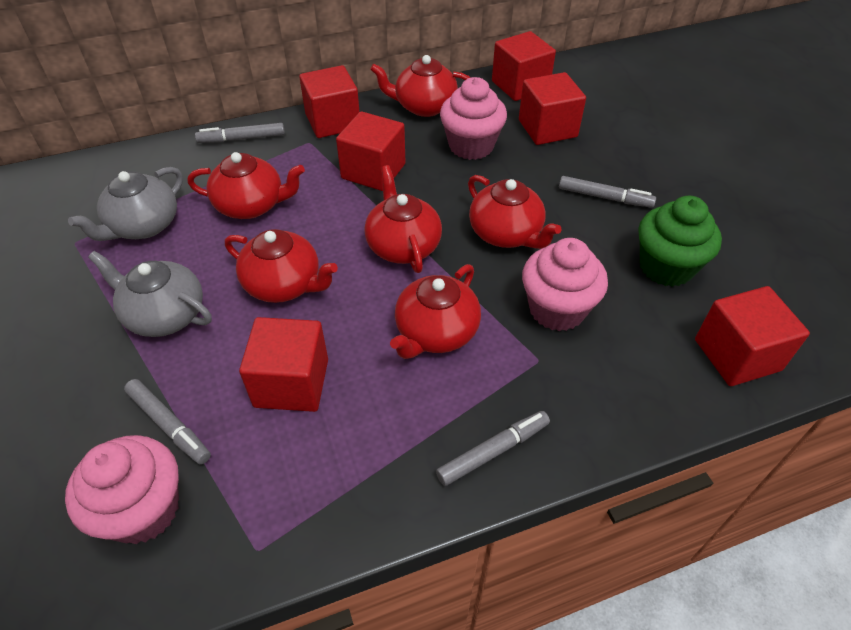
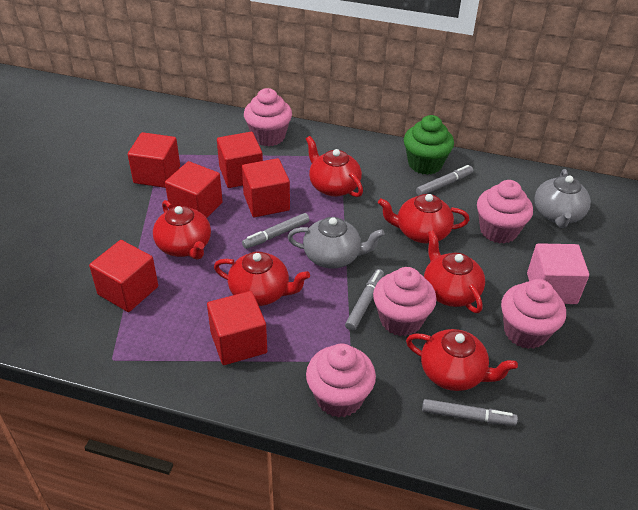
pink cube: 0 -> 1
pink cupcake: 3 -> 5

